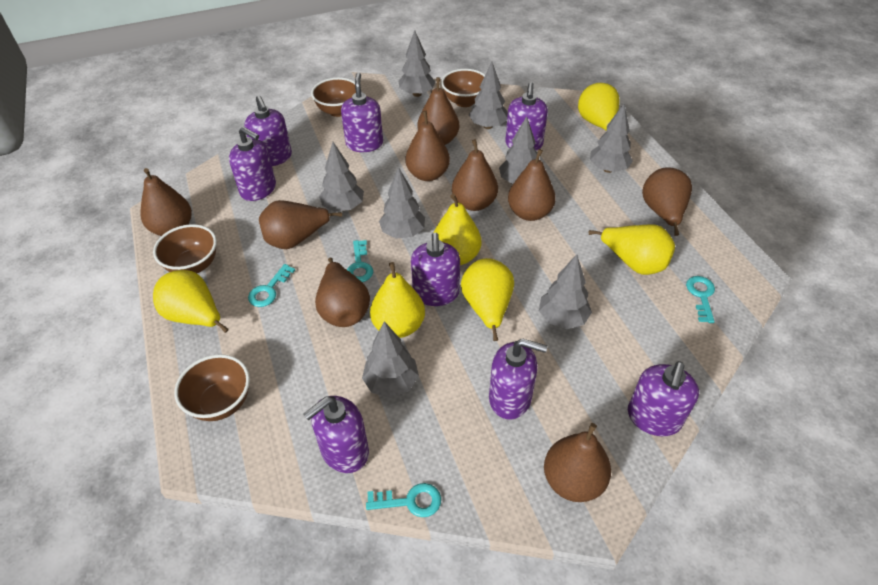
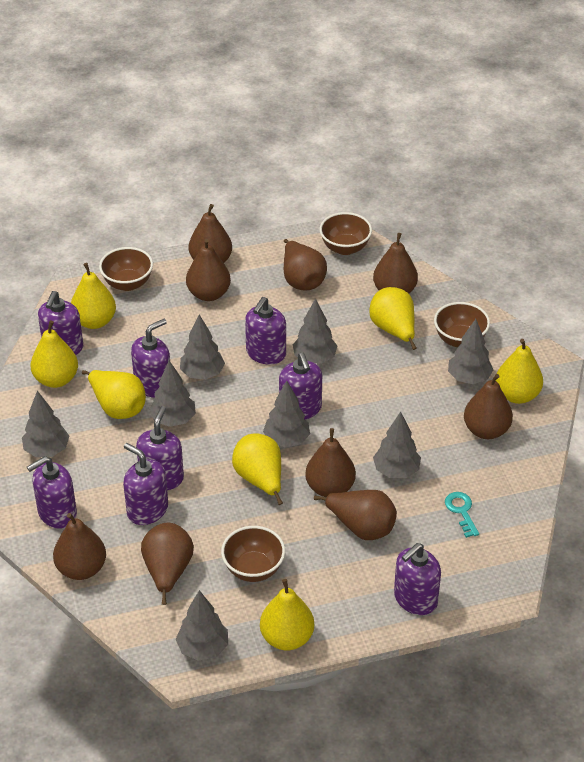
turquoise key: 4 -> 1
yellow pear: 6 -> 7

